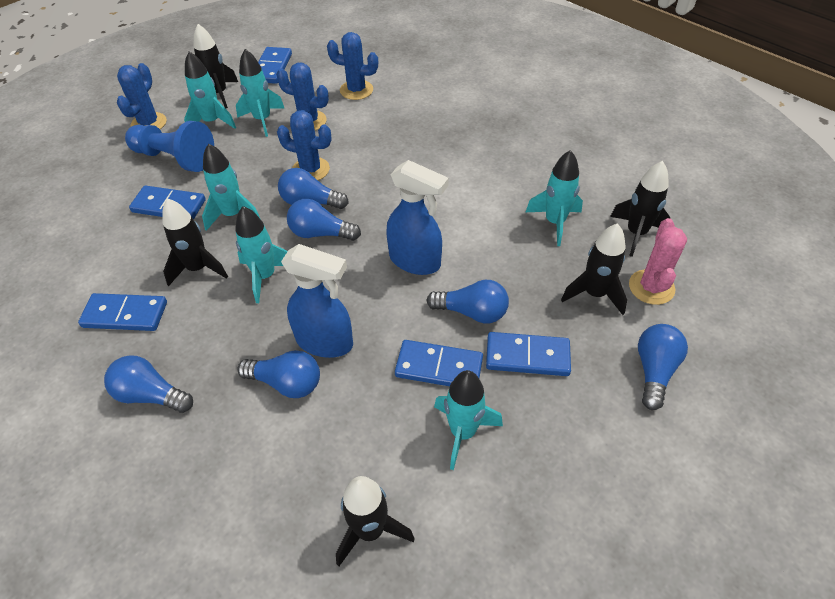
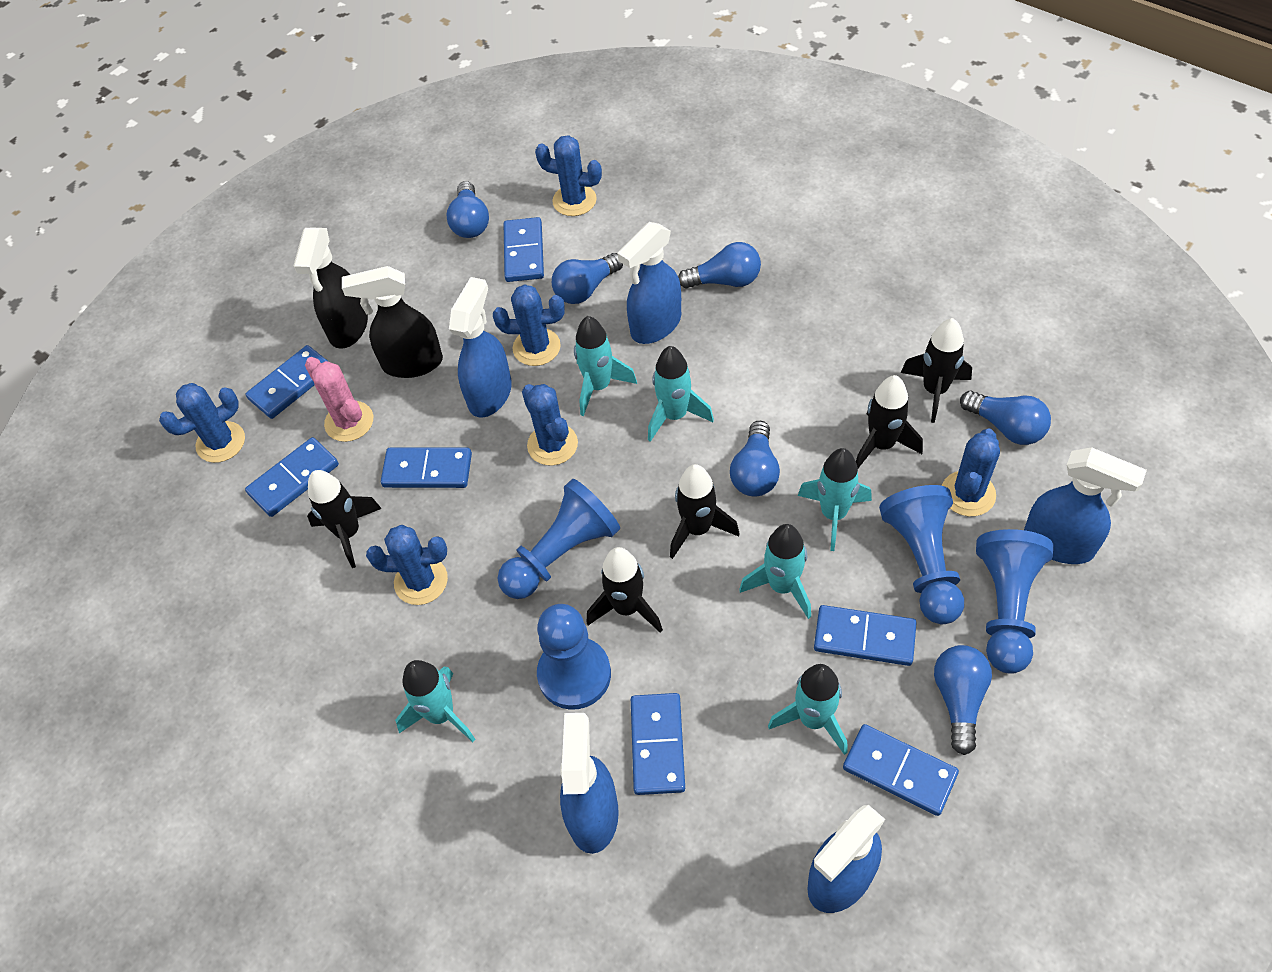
black spray bottle: 0 -> 2
blue cactus: 4 -> 6
blue domino: 5 -> 7
blue pawn: 1 -> 4
blue spray bottle: 2 -> 5

